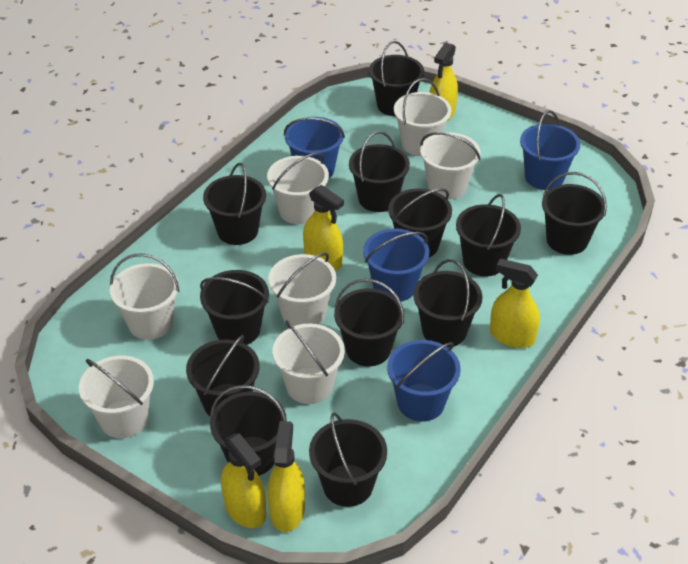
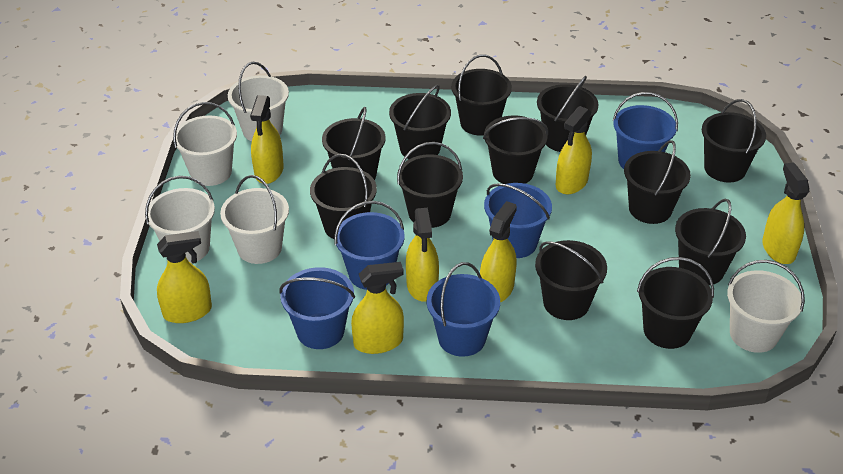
blue bucket: 4 -> 5
white bucket: 7 -> 5
yellow spray bottle: 5 -> 7

